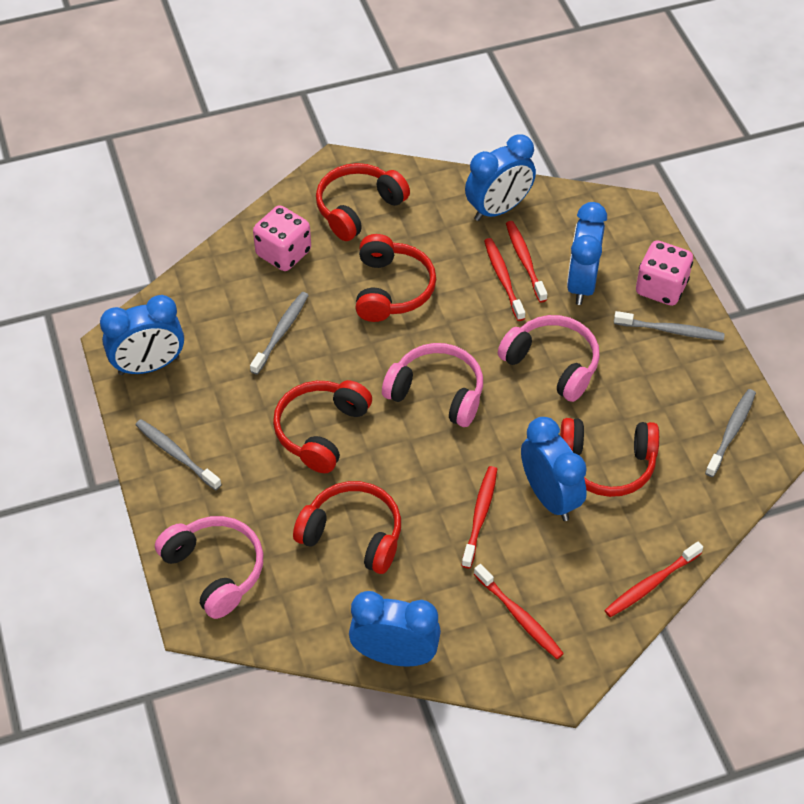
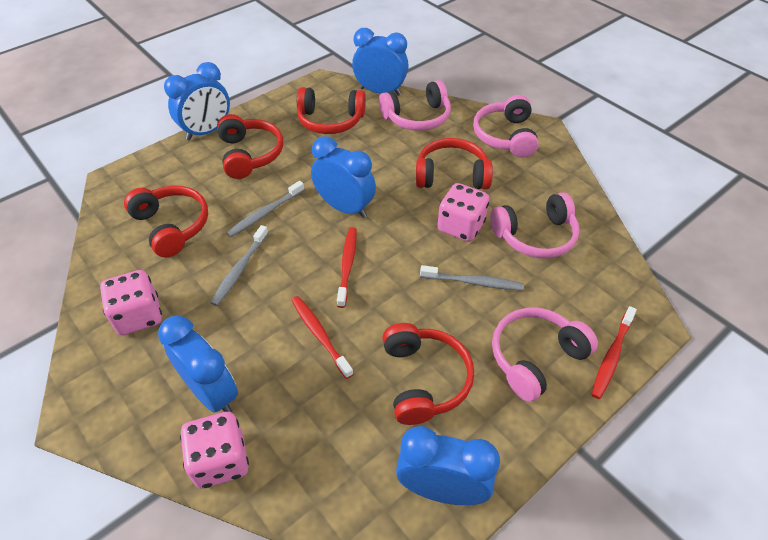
grey toothbrush: 4 -> 3
pink dice: 2 -> 3
pink headphones: 3 -> 4
red toothbrush: 5 -> 3

